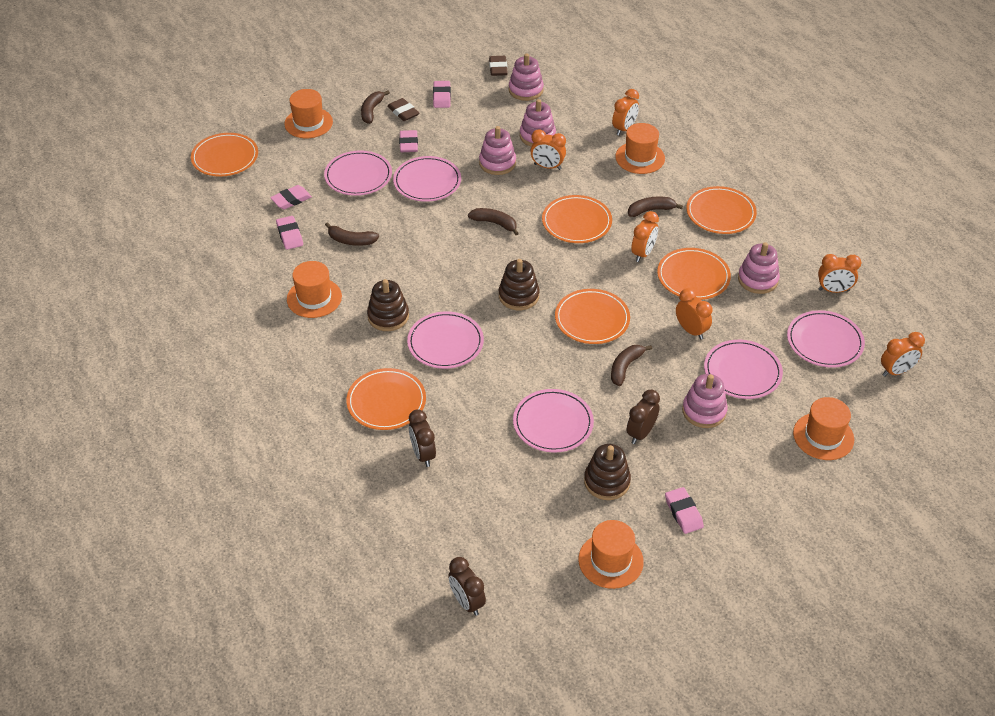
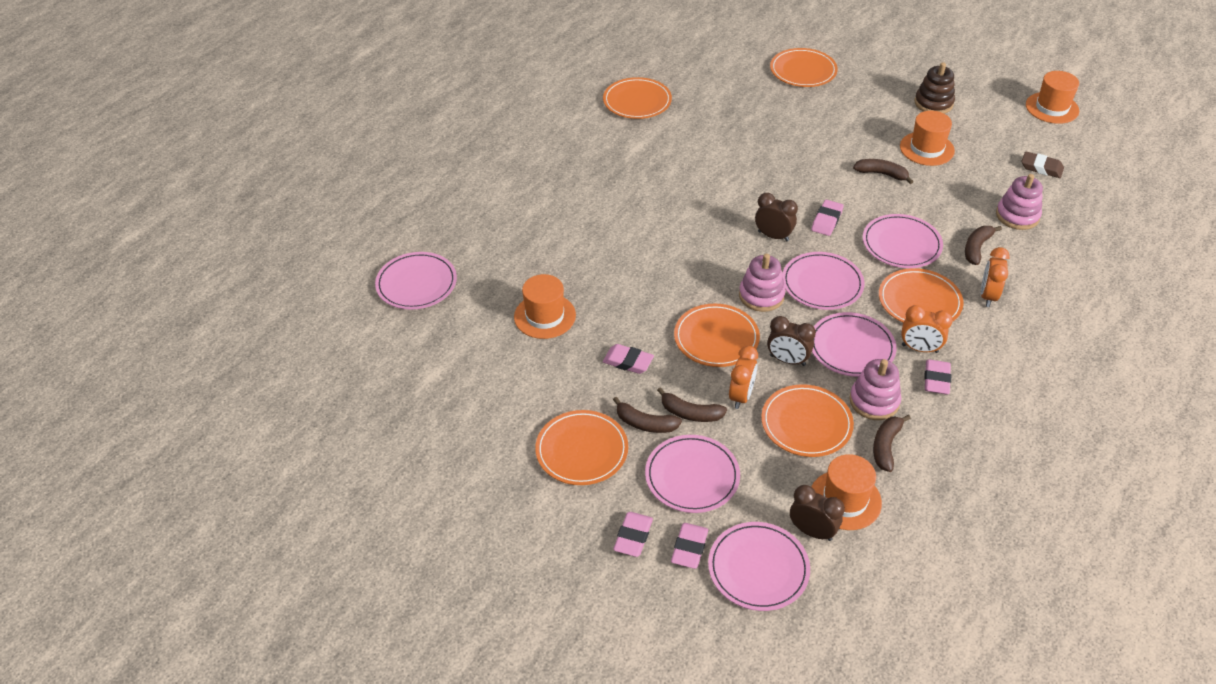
brown eraser: 2 -> 1
brown stacking toy: 3 -> 1
orange clock: 6 -> 3
orange hat: 5 -> 4
pink stacking toy: 5 -> 3

